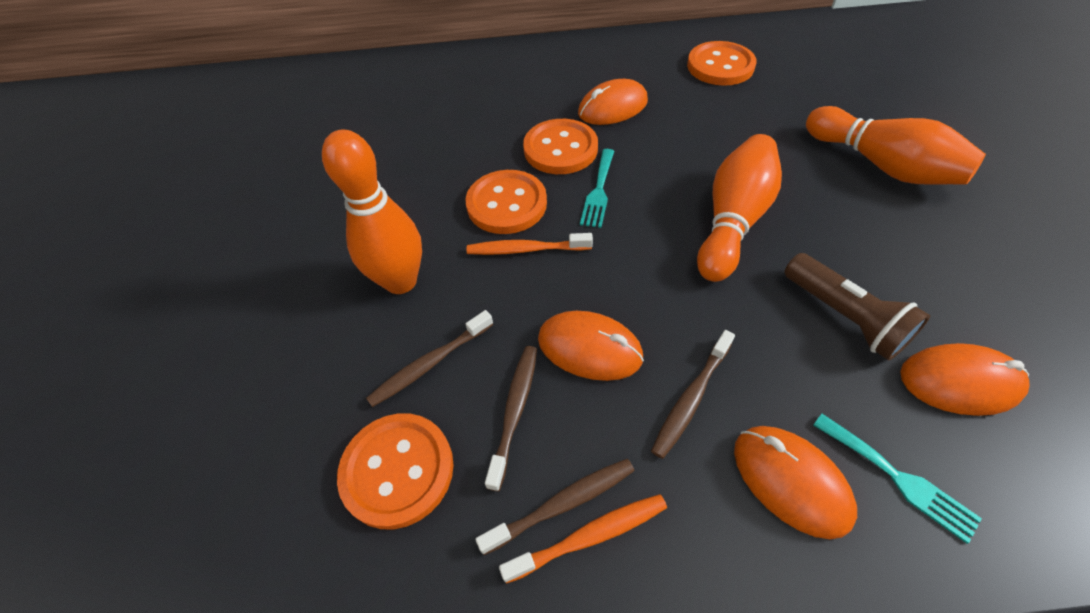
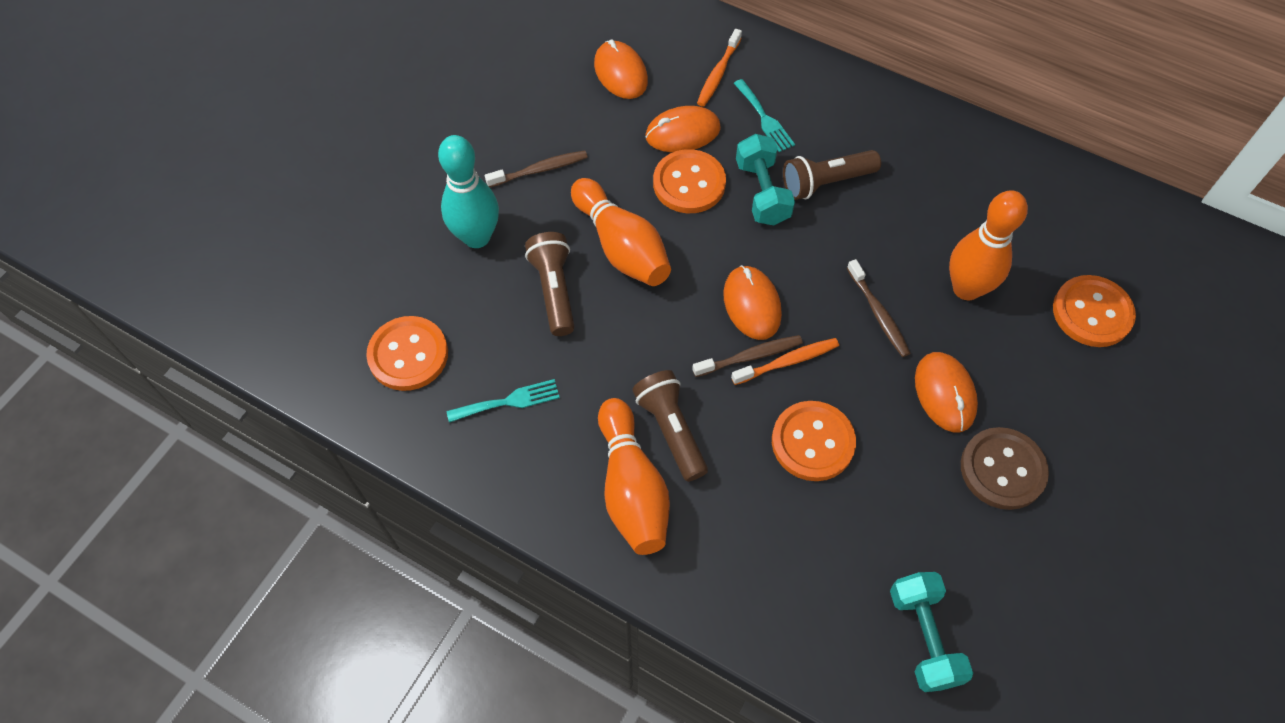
brown button: 0 -> 1
brown flashlight: 1 -> 3
brown toothbrush: 4 -> 3
turquoise bowling pin: 0 -> 1
turquoise dumbbell: 0 -> 2

